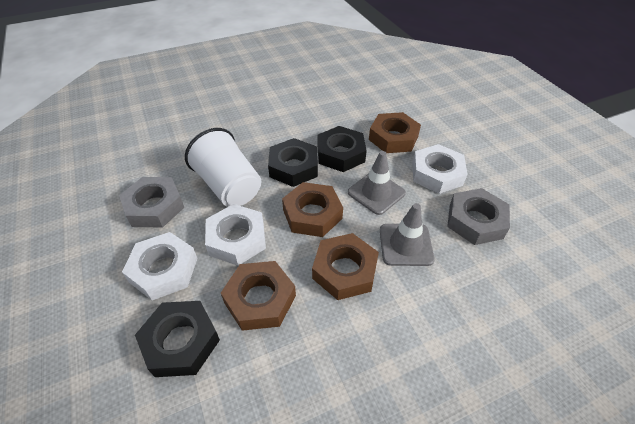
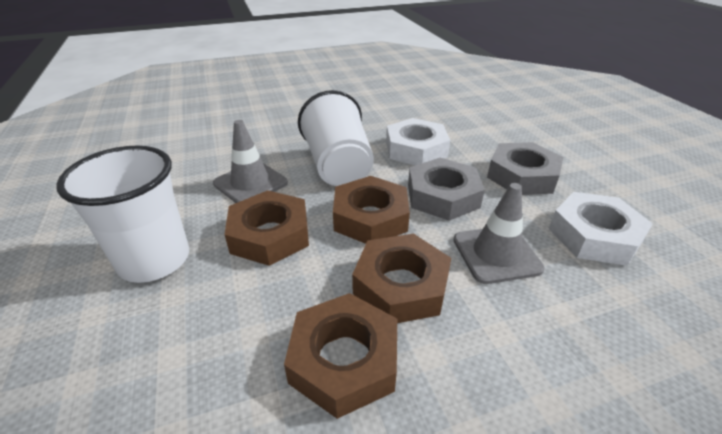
black nut: 3 -> 0
white cup: 1 -> 2
white nut: 3 -> 2

